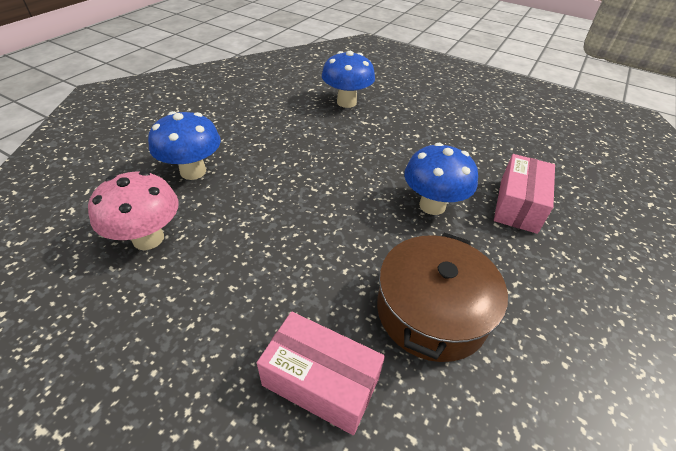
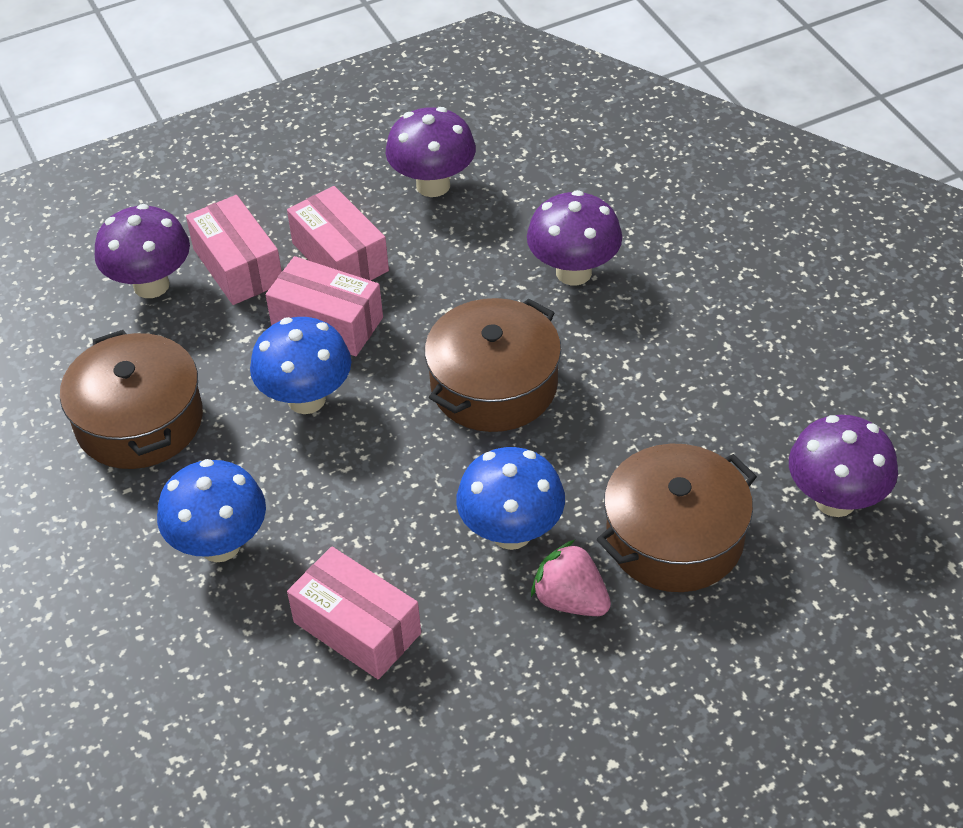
brown pot: 1 -> 3
pink box: 2 -> 4
pink mushroom: 1 -> 0
pink strawberry: 0 -> 1
purple mushroom: 0 -> 4

